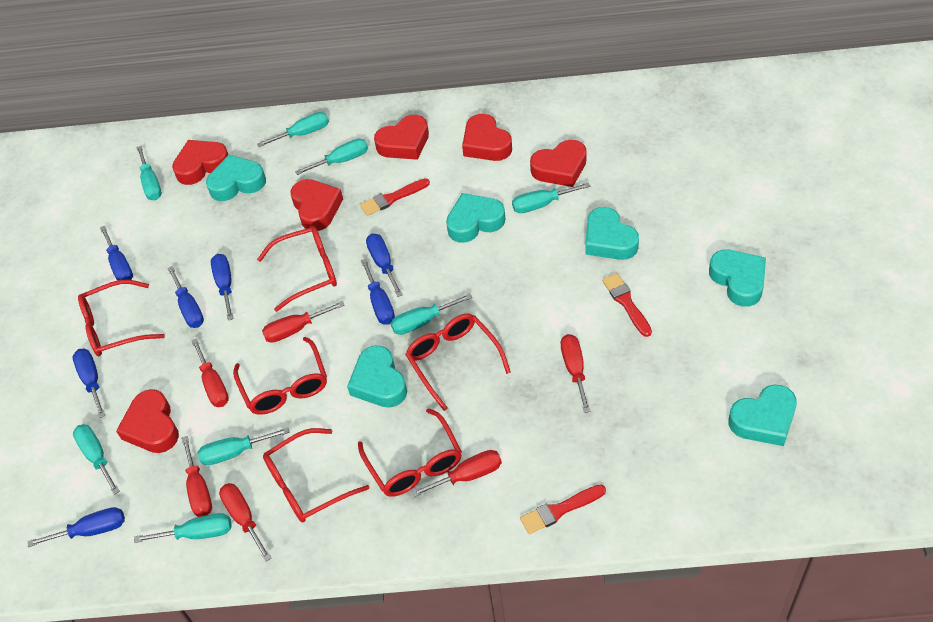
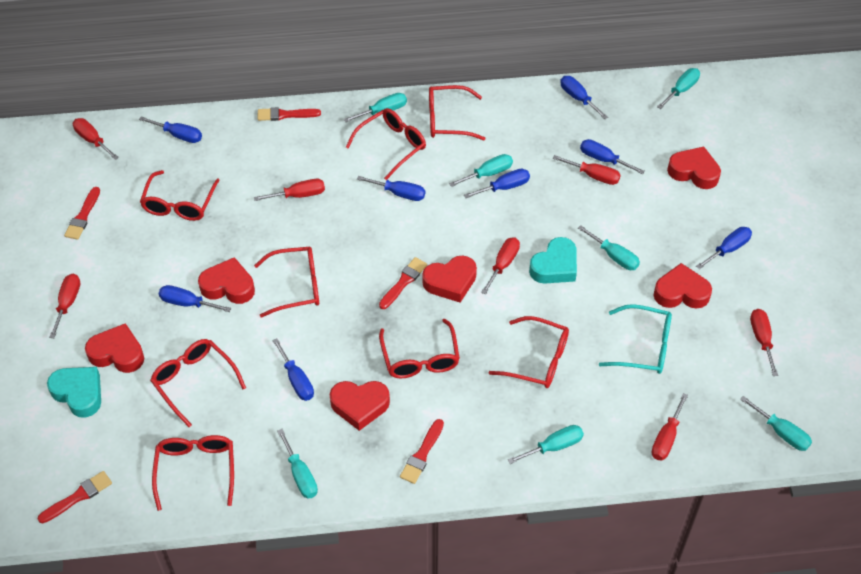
blue screwdriver: 7 -> 8
red brush: 3 -> 5
red glasses: 6 -> 8
red screwdriver: 6 -> 7
turquoise glasses: 0 -> 1
turquoise heart: 6 -> 2
turquoise screwdriver: 8 -> 7

